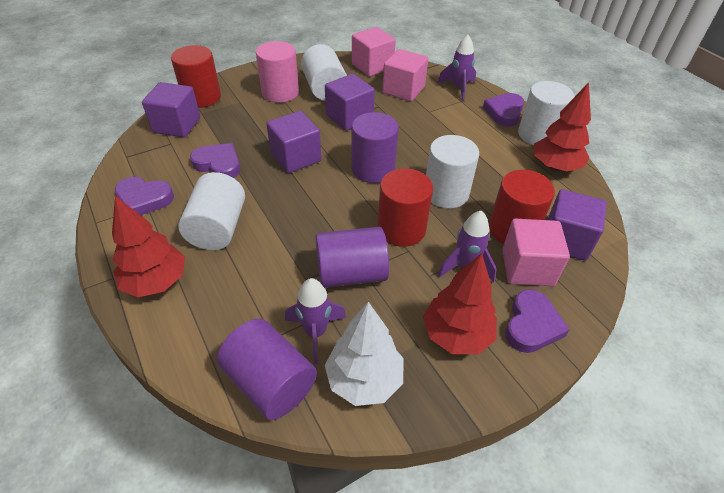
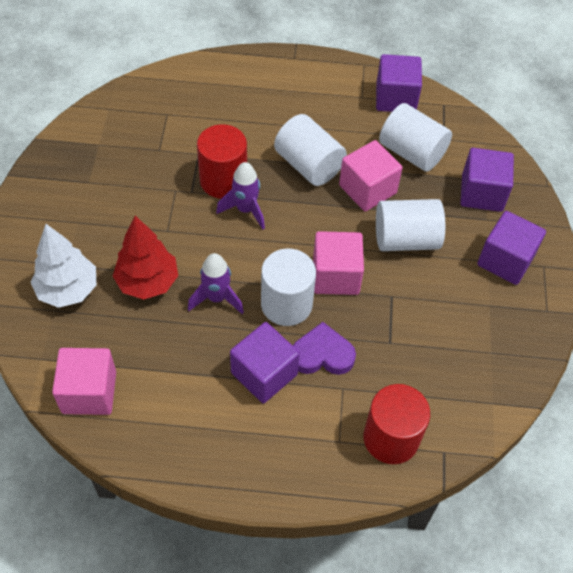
pink cylinder: 1 -> 0
purple cylinder: 3 -> 0
purple heart: 4 -> 1
purple rocket: 3 -> 2
red cylinder: 3 -> 2
red tree: 3 -> 1

